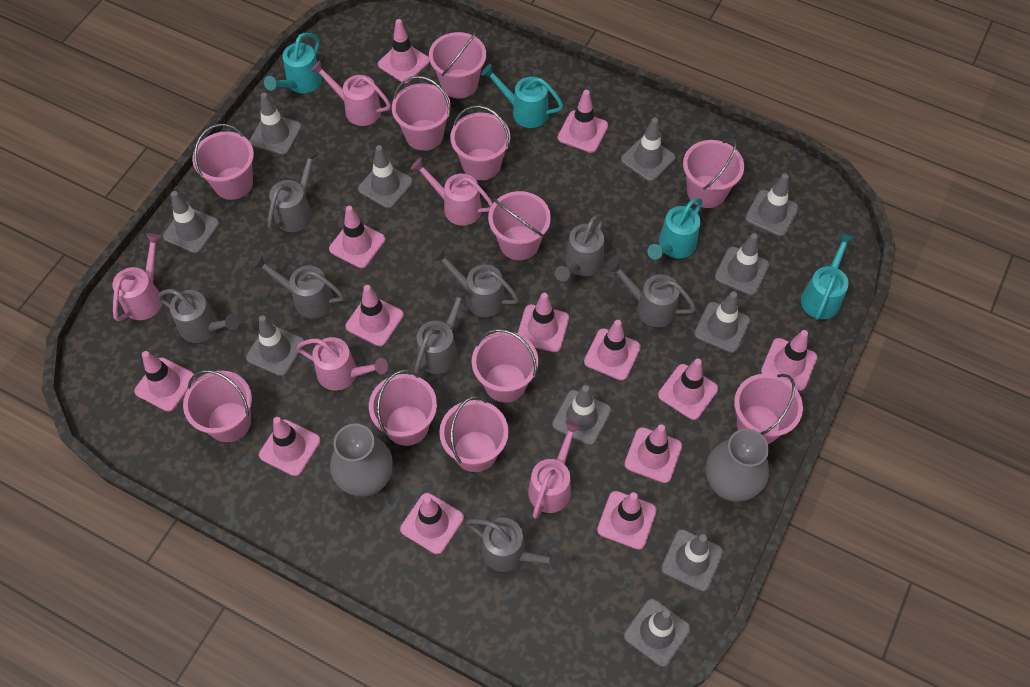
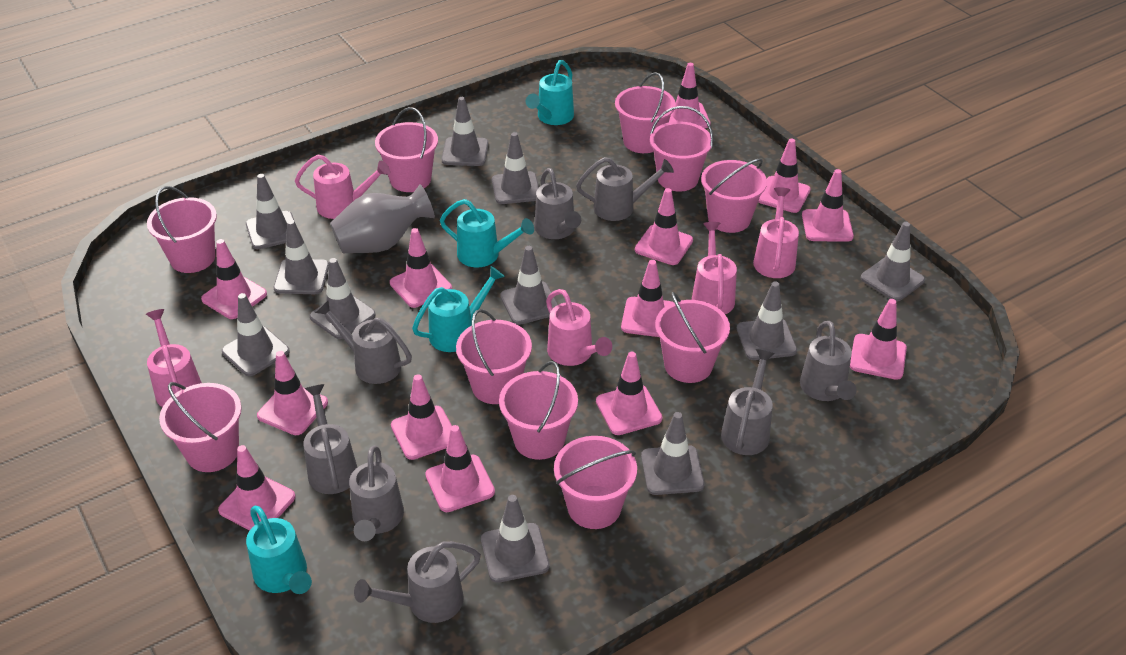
grey vase: 2 -> 1
pink bucket: 11 -> 10

